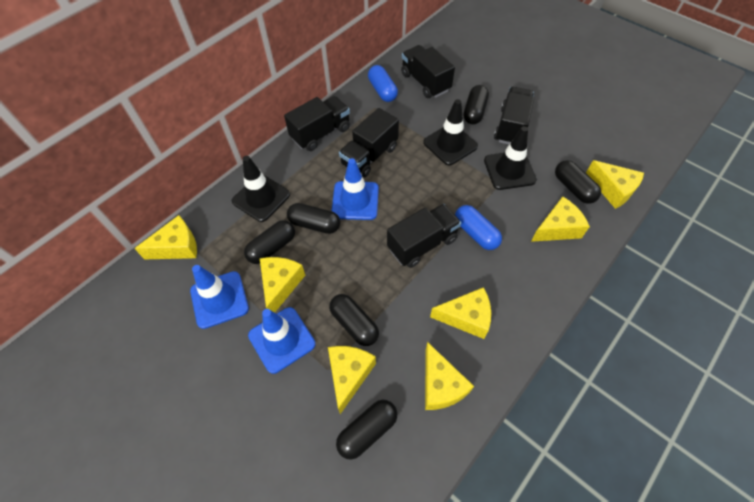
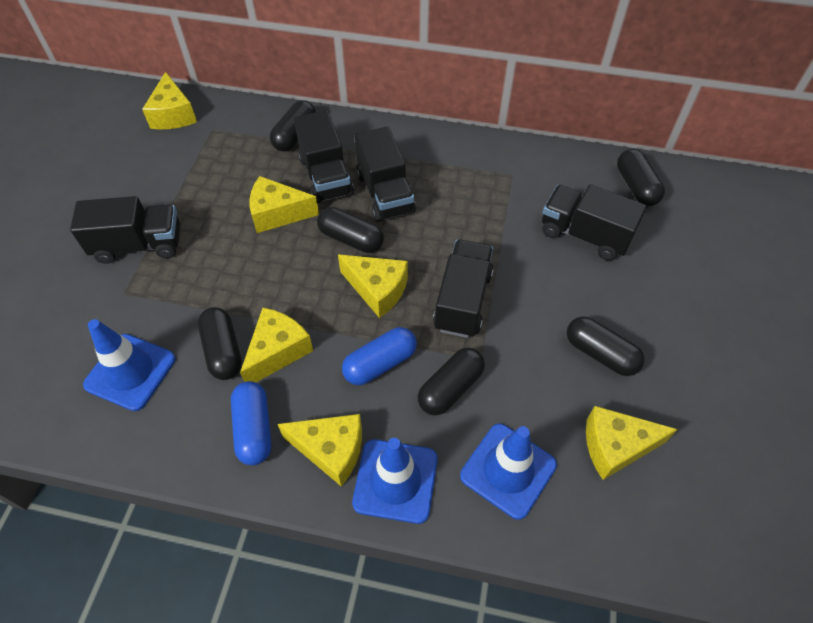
black traffic cone: 3 -> 0
yellow cheese: 7 -> 6

